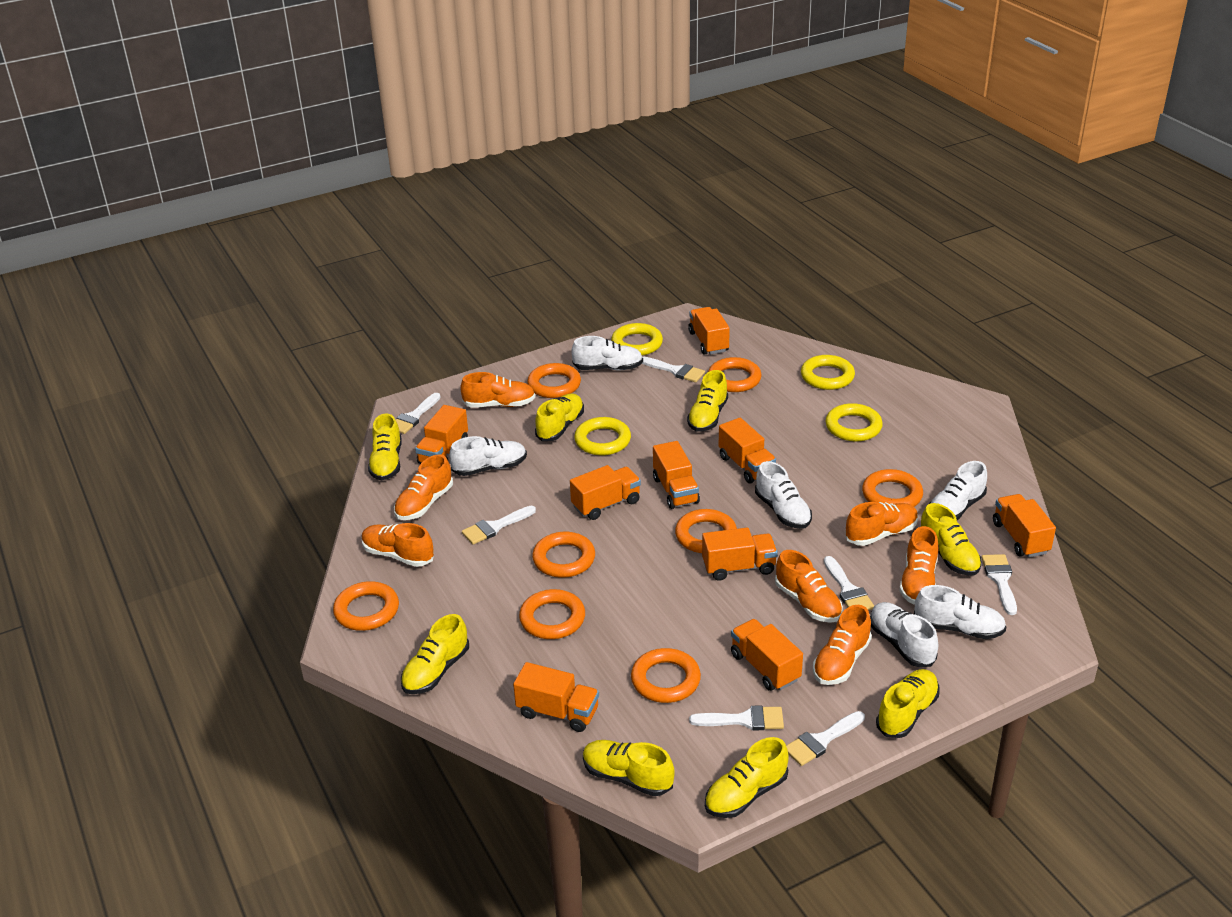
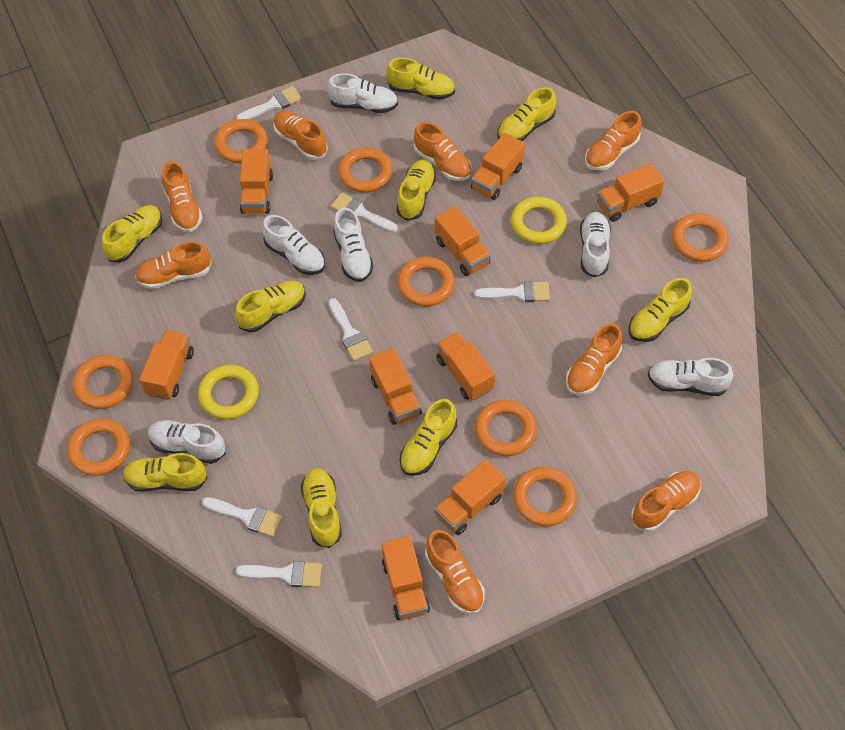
orange shoe: 7 -> 8
white brush: 7 -> 6
yellow ring: 4 -> 2
yellow shoe: 8 -> 9

